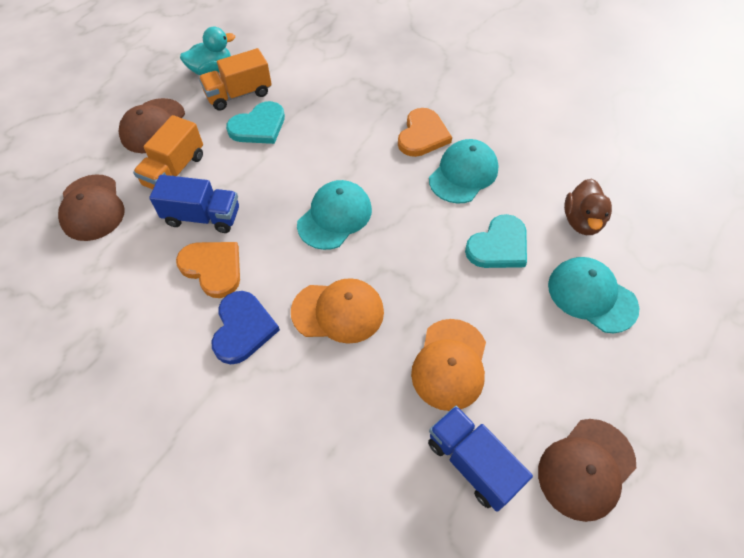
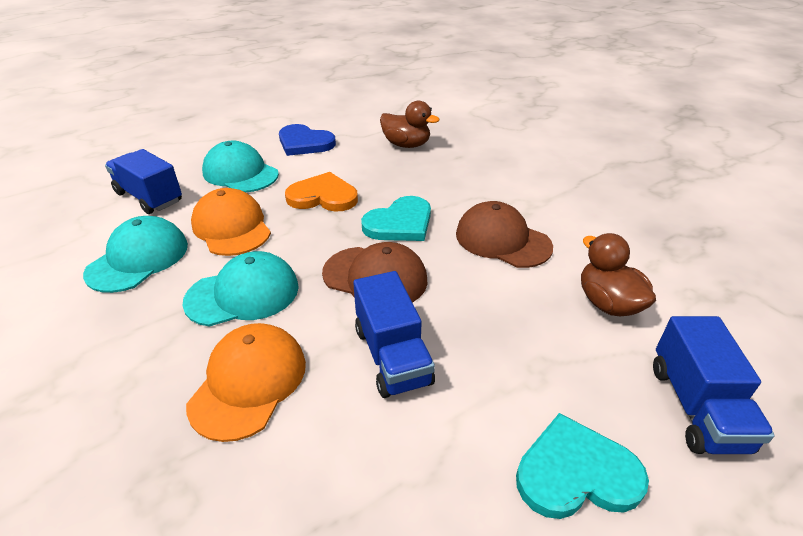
blue truck: 2 -> 3
brown cap: 3 -> 2
brown duck: 1 -> 2
orange heart: 2 -> 1
orange truck: 2 -> 0
turquoise duck: 1 -> 0

